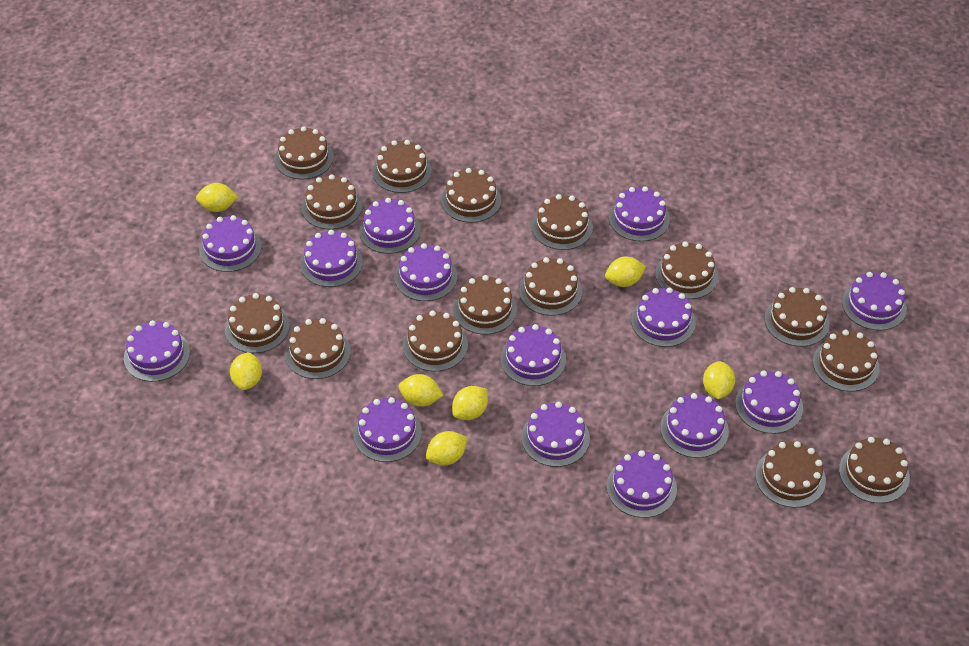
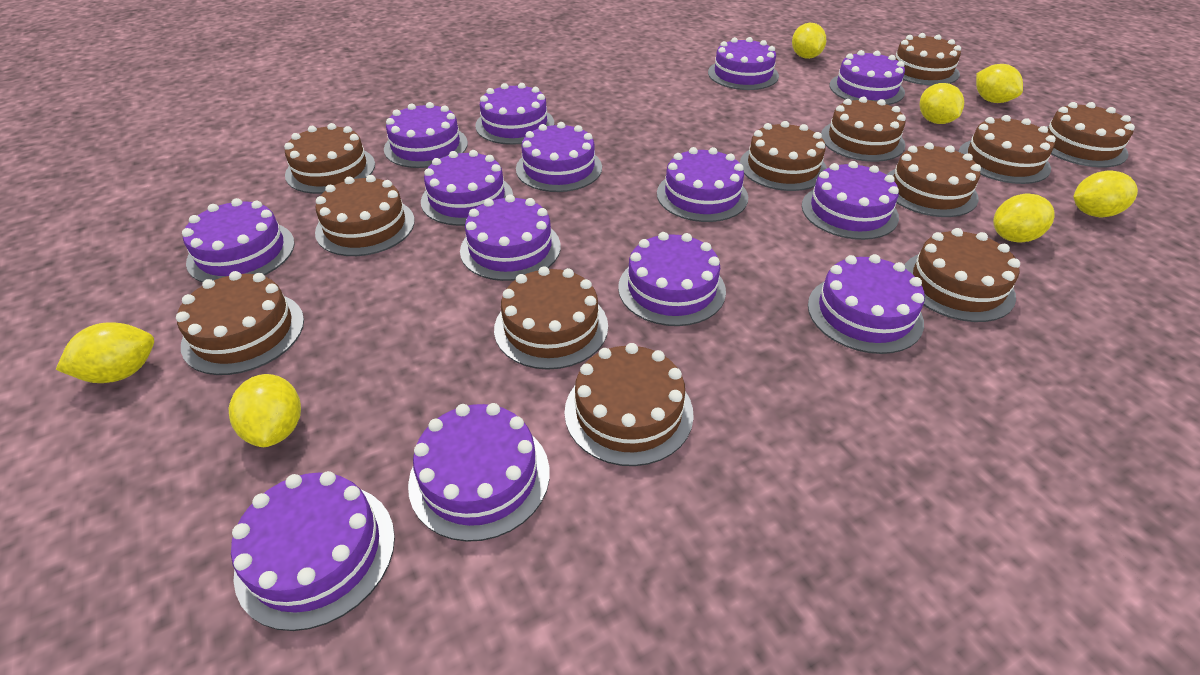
brown cake: 15 -> 12

